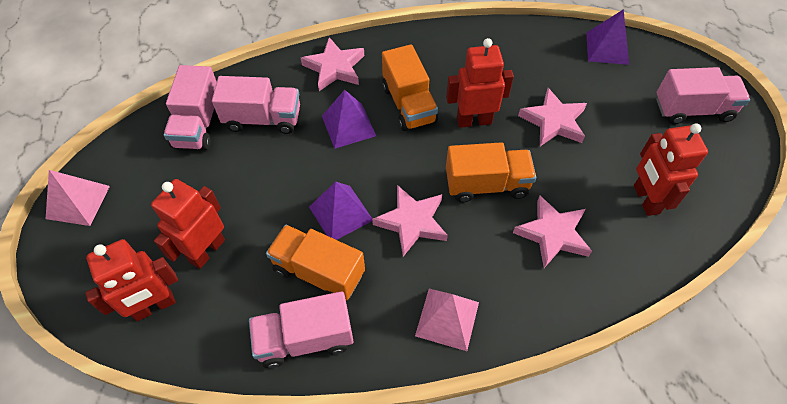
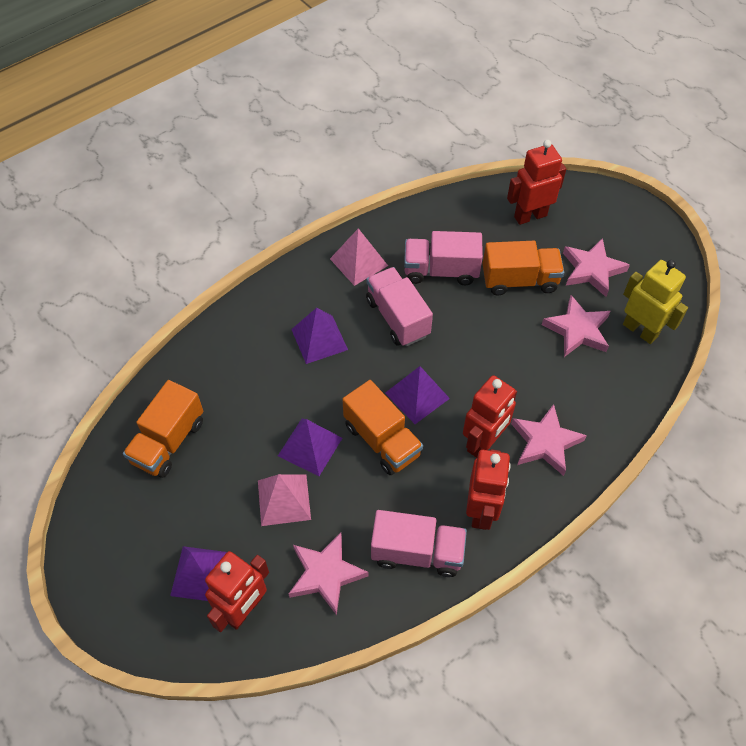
pink truck: 4 -> 3
purple pyramid: 3 -> 4
yellow robot: 0 -> 1

